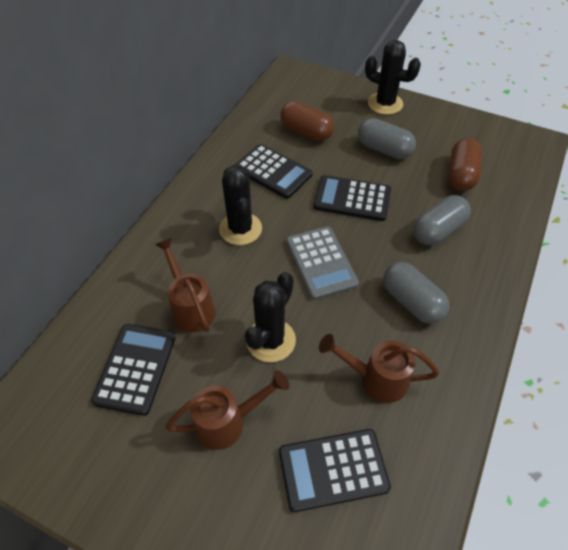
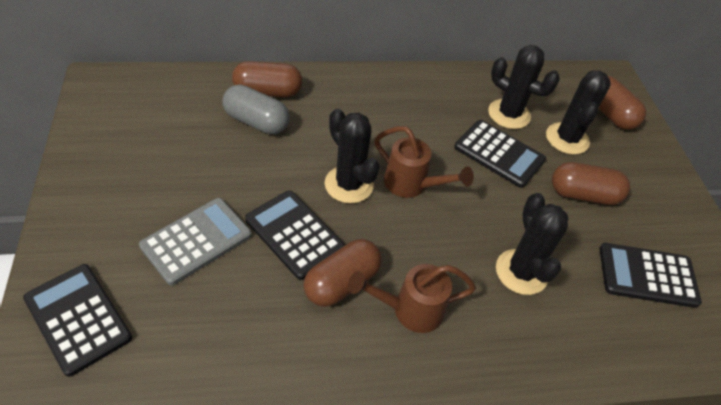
black cactus: 3 -> 4
brown capsule: 2 -> 4
brown watering can: 3 -> 2
grey capsule: 3 -> 1

